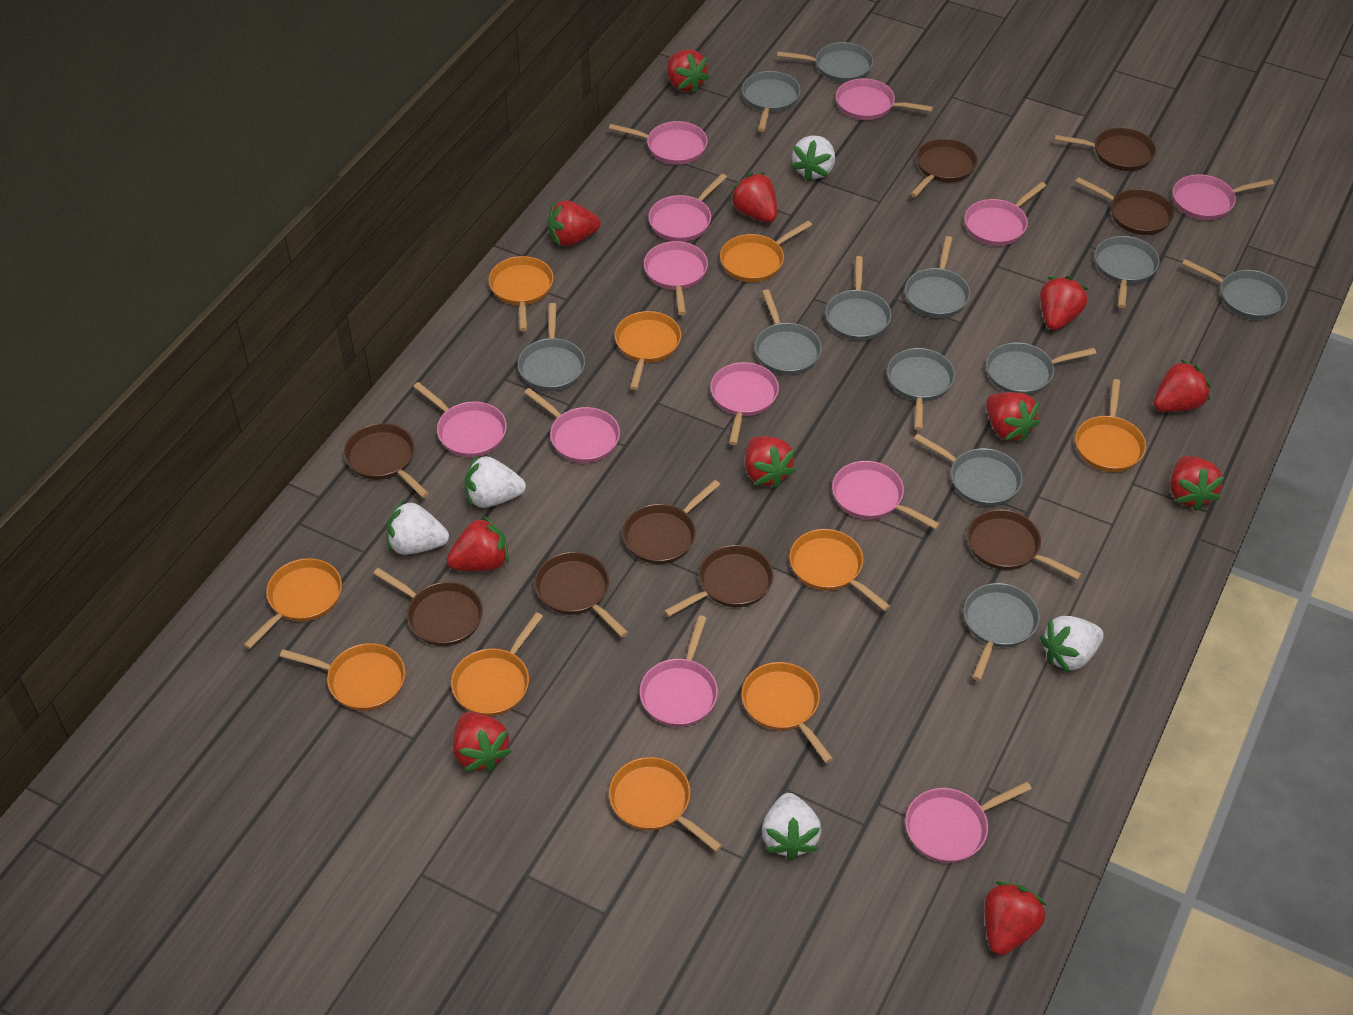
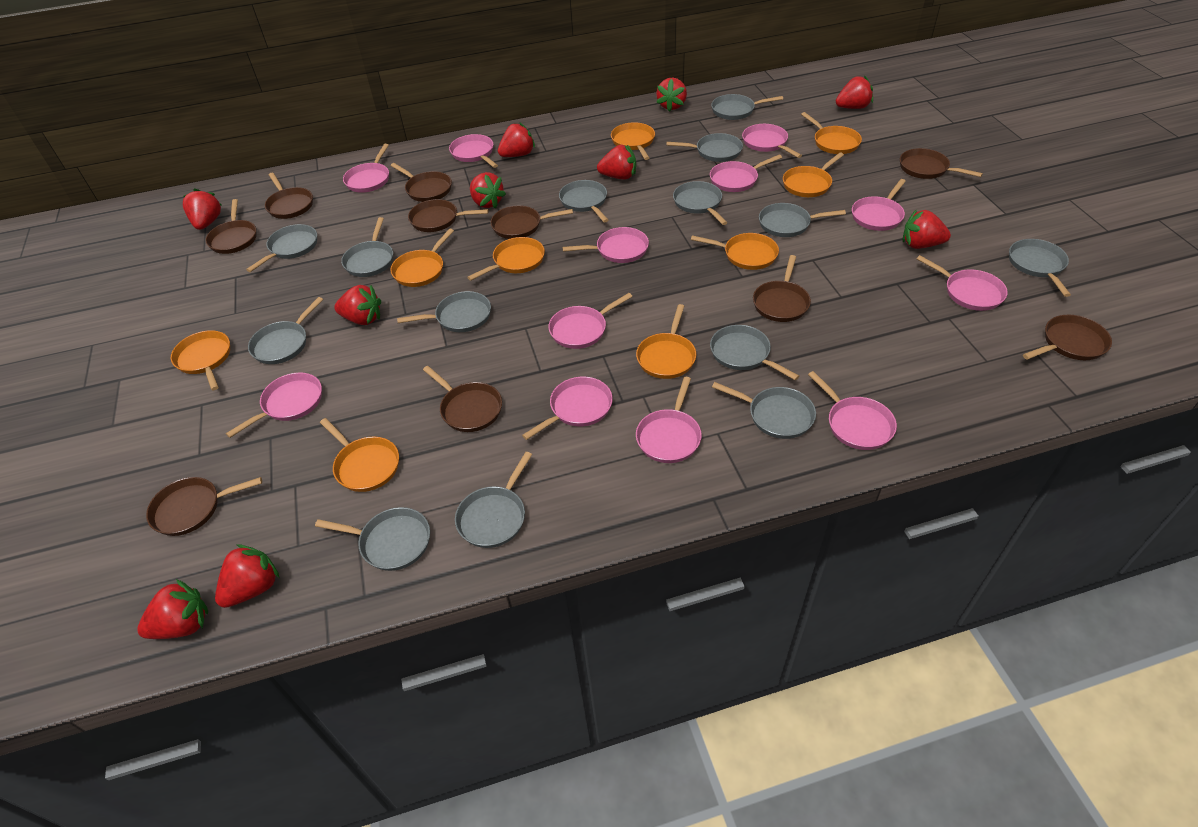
brown pan: 9 -> 10
grey pan: 12 -> 14
orange pan: 10 -> 9
red strawberry: 11 -> 10
white strawberry: 5 -> 0

